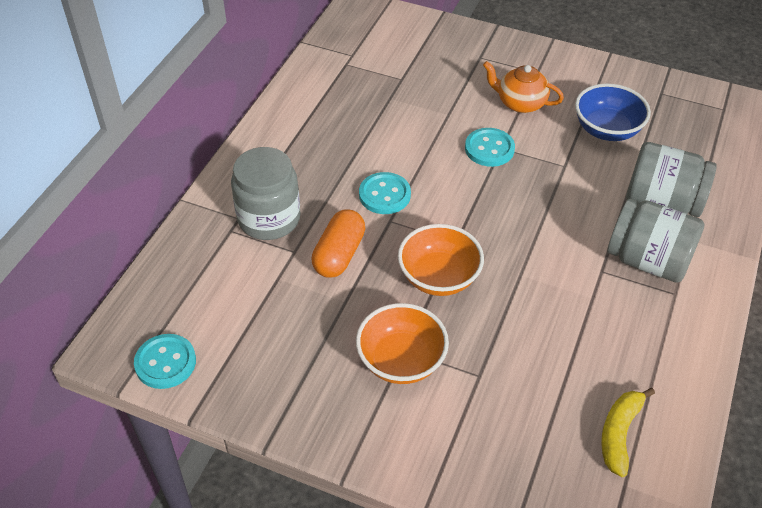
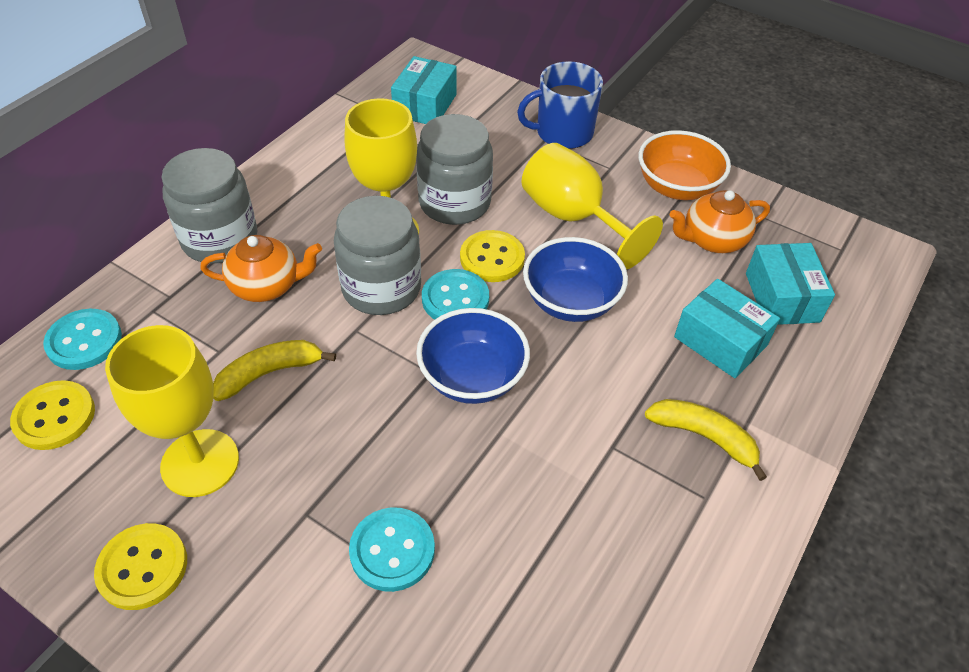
blue bowl: 1 -> 2
blue mug: 0 -> 1
orange bowl: 2 -> 1
orange capsule: 1 -> 0
orange teapot: 1 -> 2
turquoise box: 0 -> 3
yellow banana: 1 -> 2
yellow button: 0 -> 3
yellow goblet: 0 -> 3

